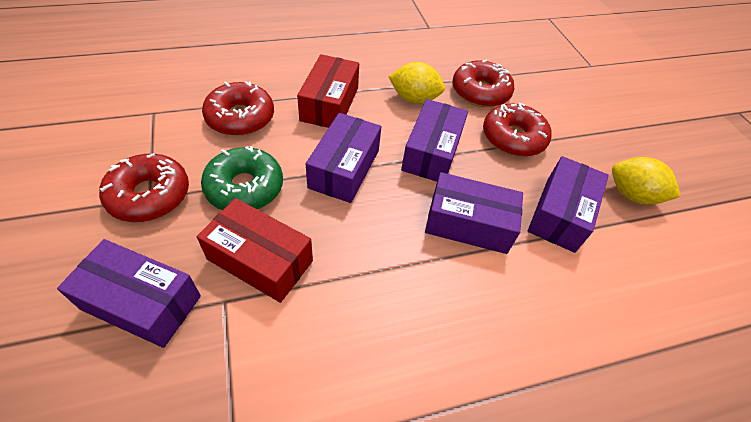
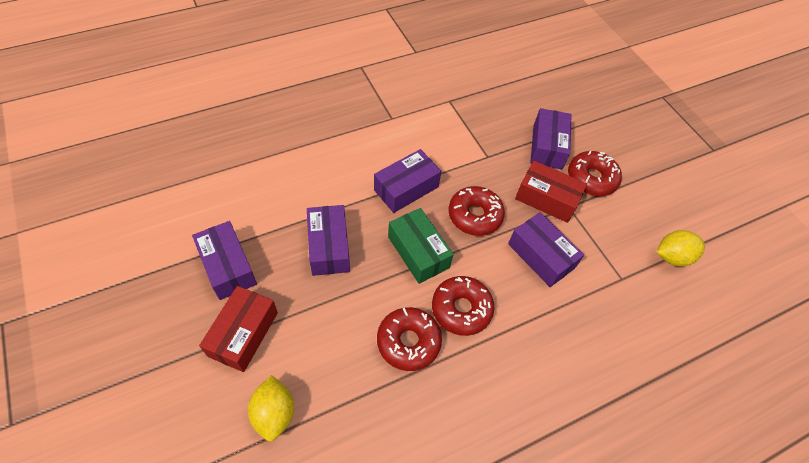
green box: 0 -> 1
green donut: 1 -> 0

